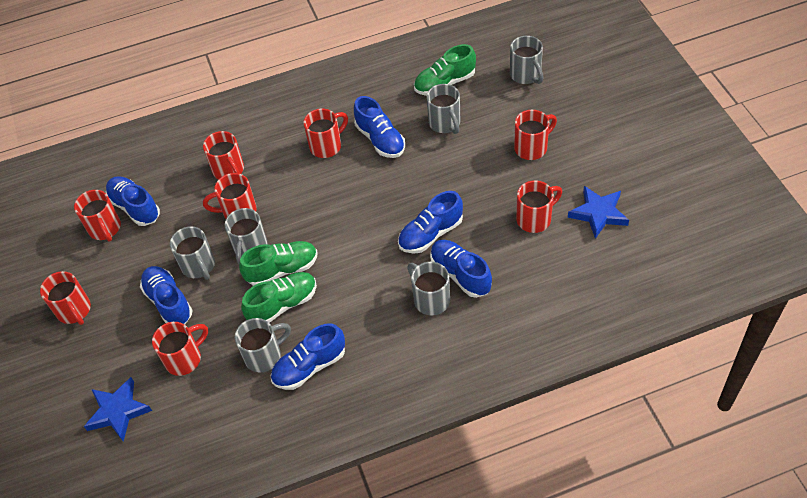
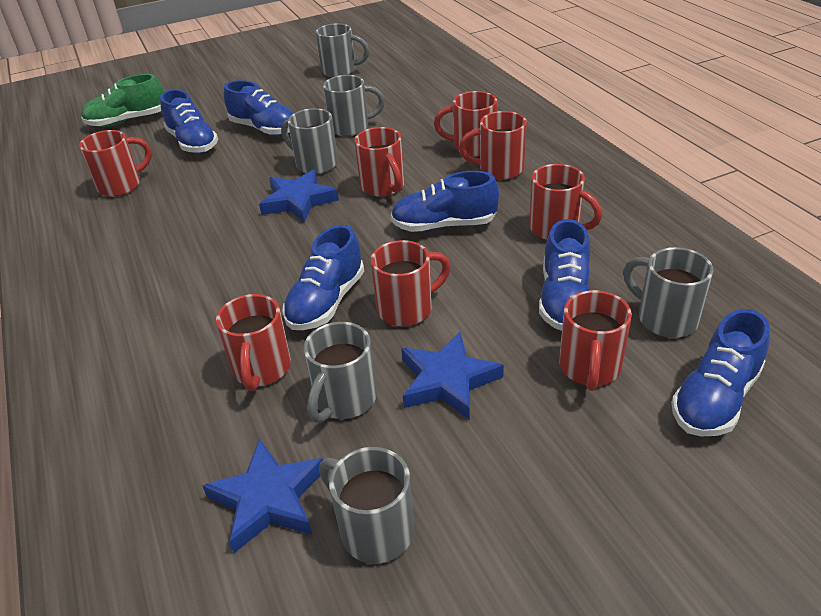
blue star: 2 -> 3
green shoe: 3 -> 1

